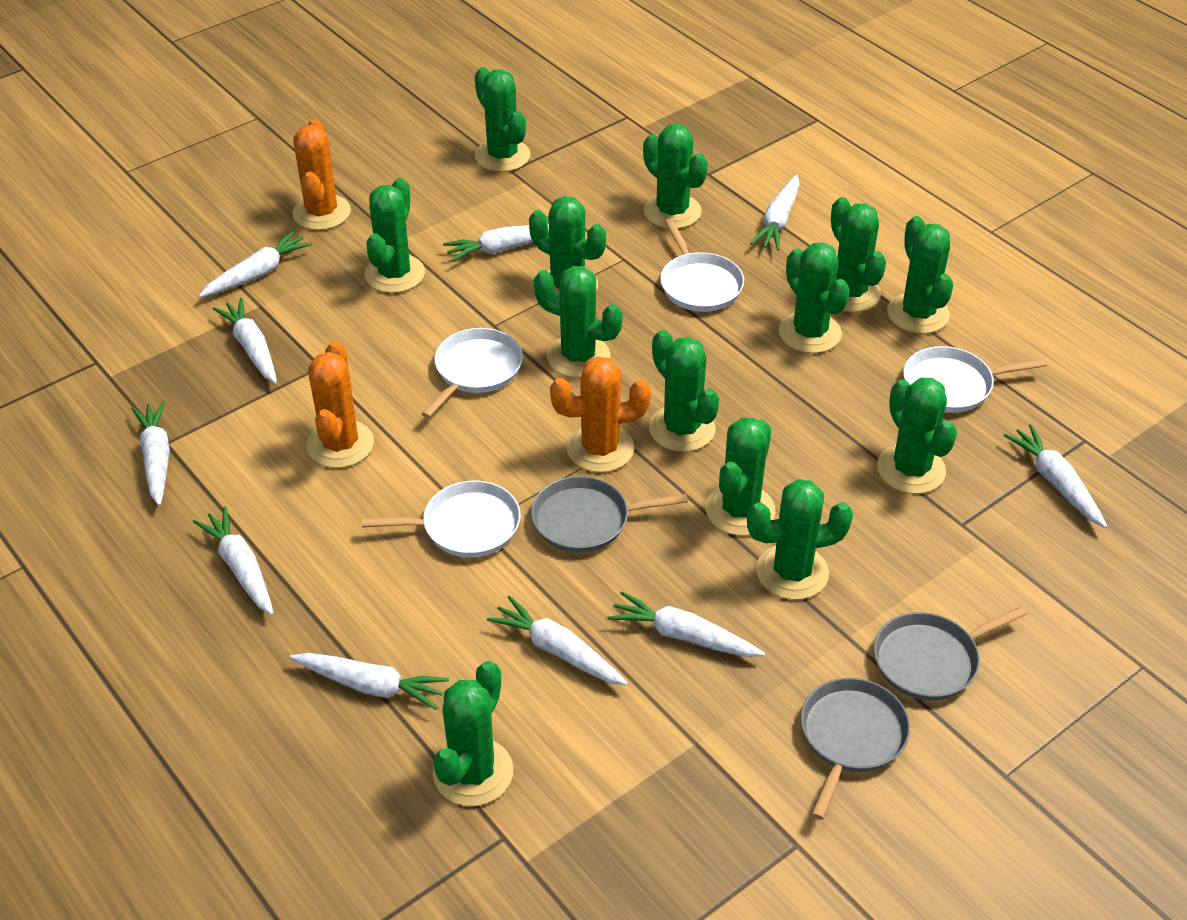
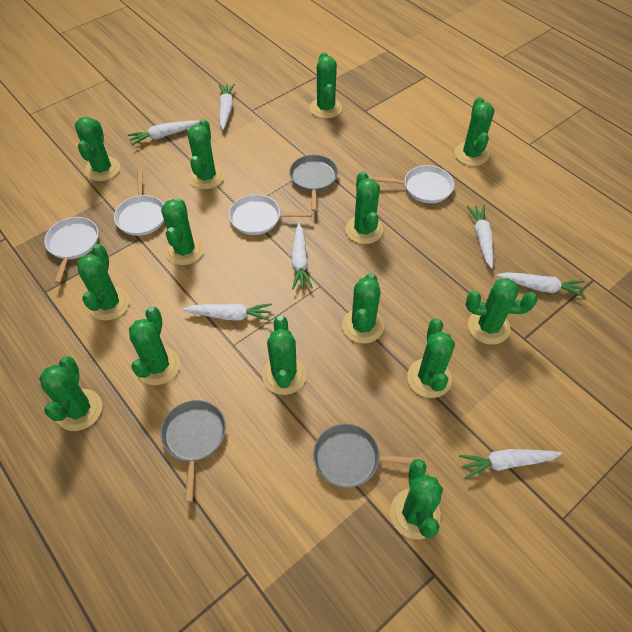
green cactus: 13 -> 14
orange cactus: 3 -> 0
white carrot: 10 -> 7

